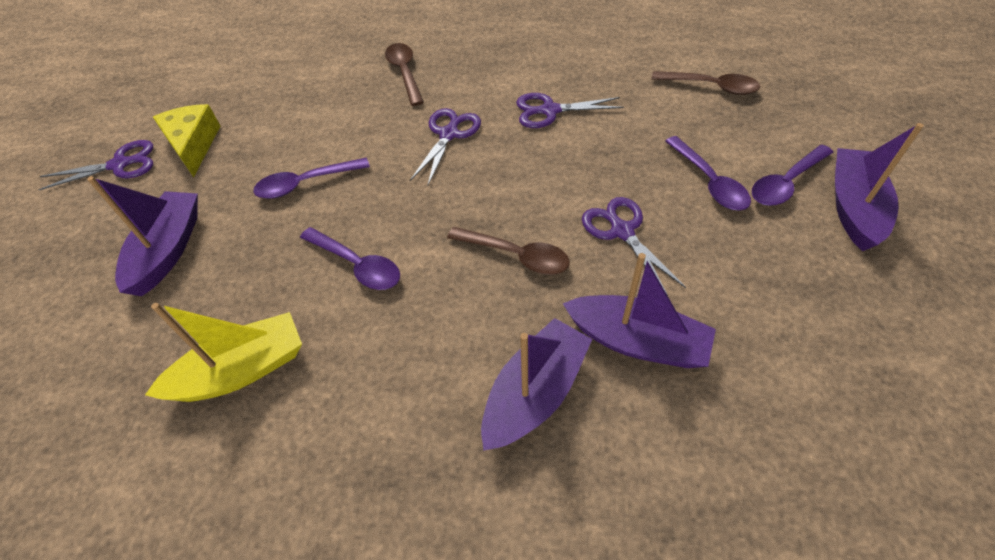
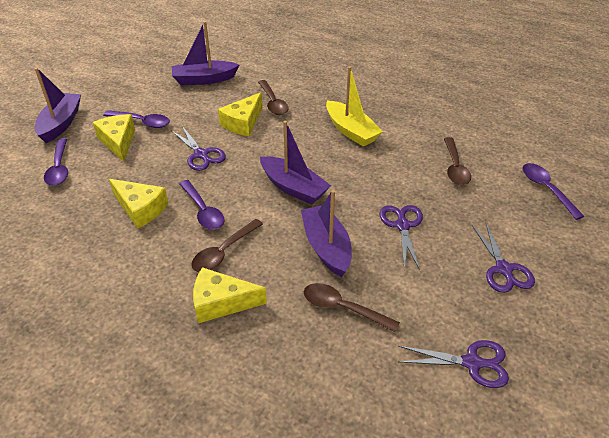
brown spoon: 3 -> 4
yellow cheese: 1 -> 4

